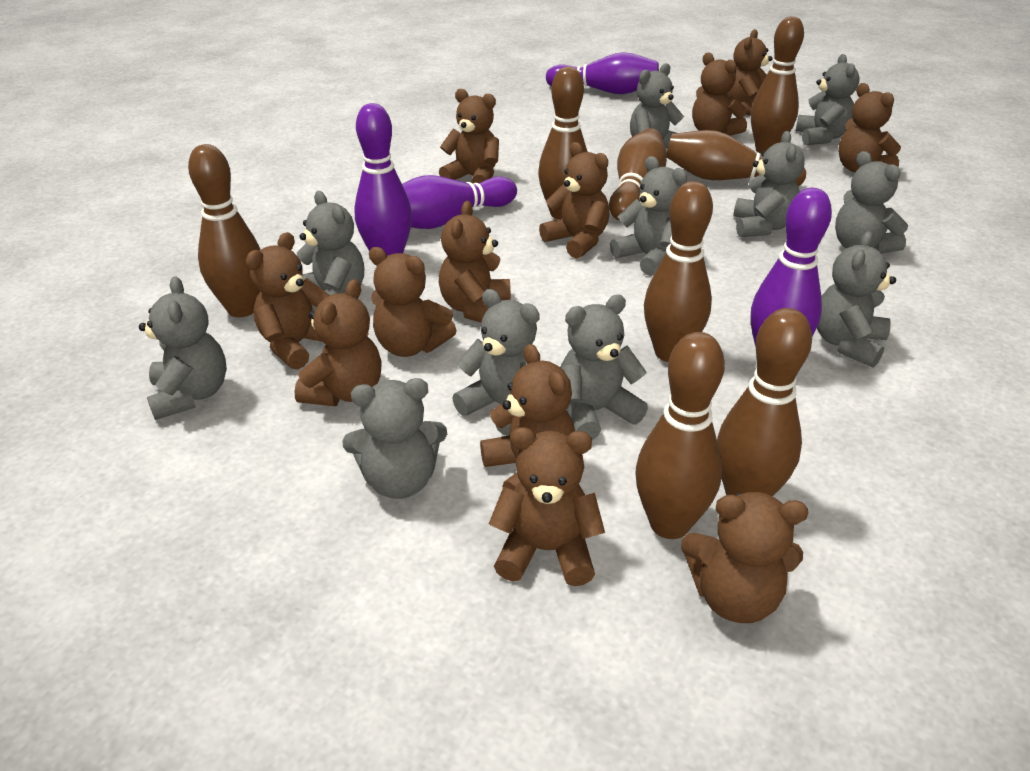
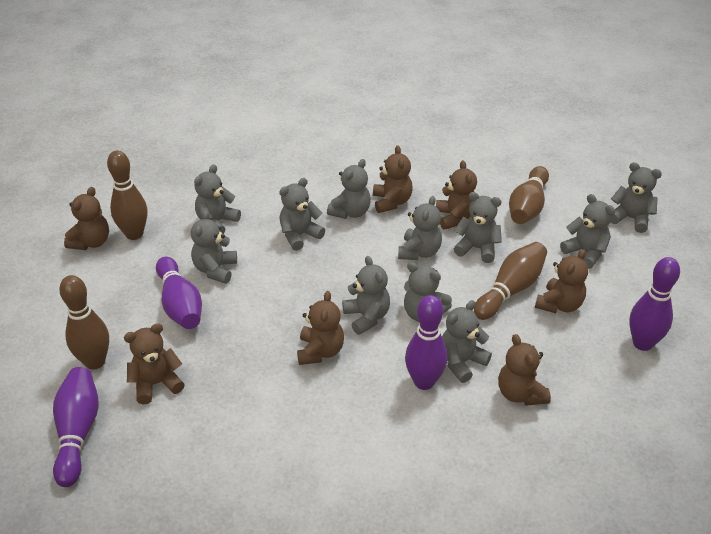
brown bowling pin: 8 -> 4
brown teddy bear: 12 -> 7

